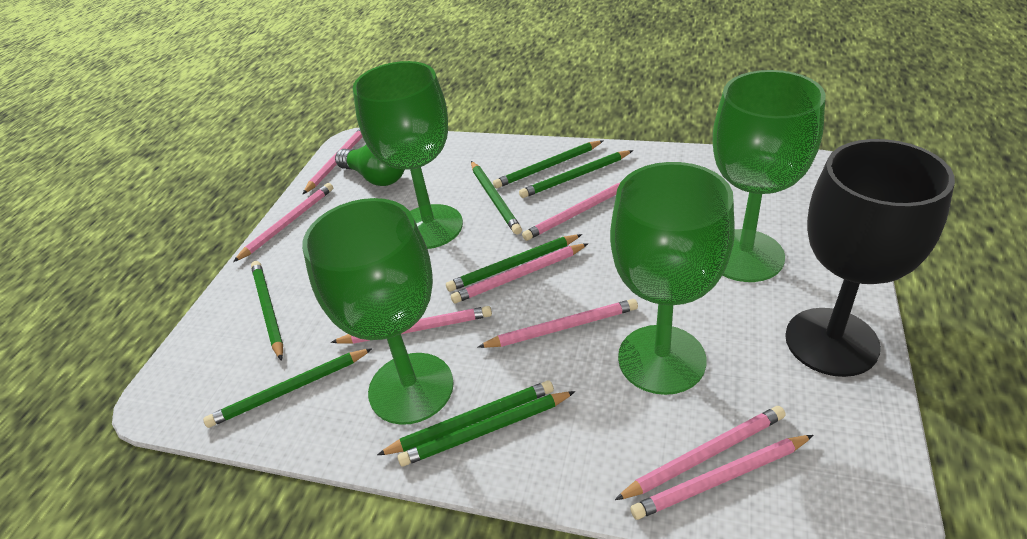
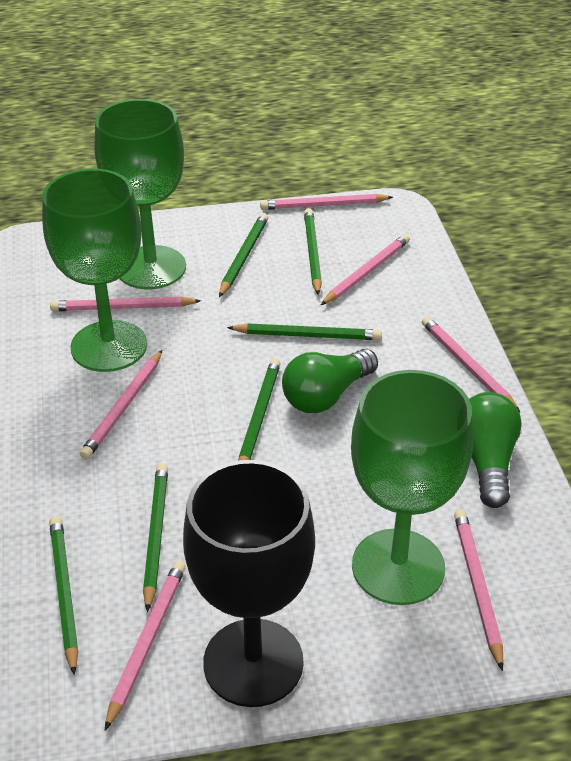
green goblet: 4 -> 3
green light bulb: 1 -> 2
green pencil: 8 -> 6
pink pencil: 8 -> 7

